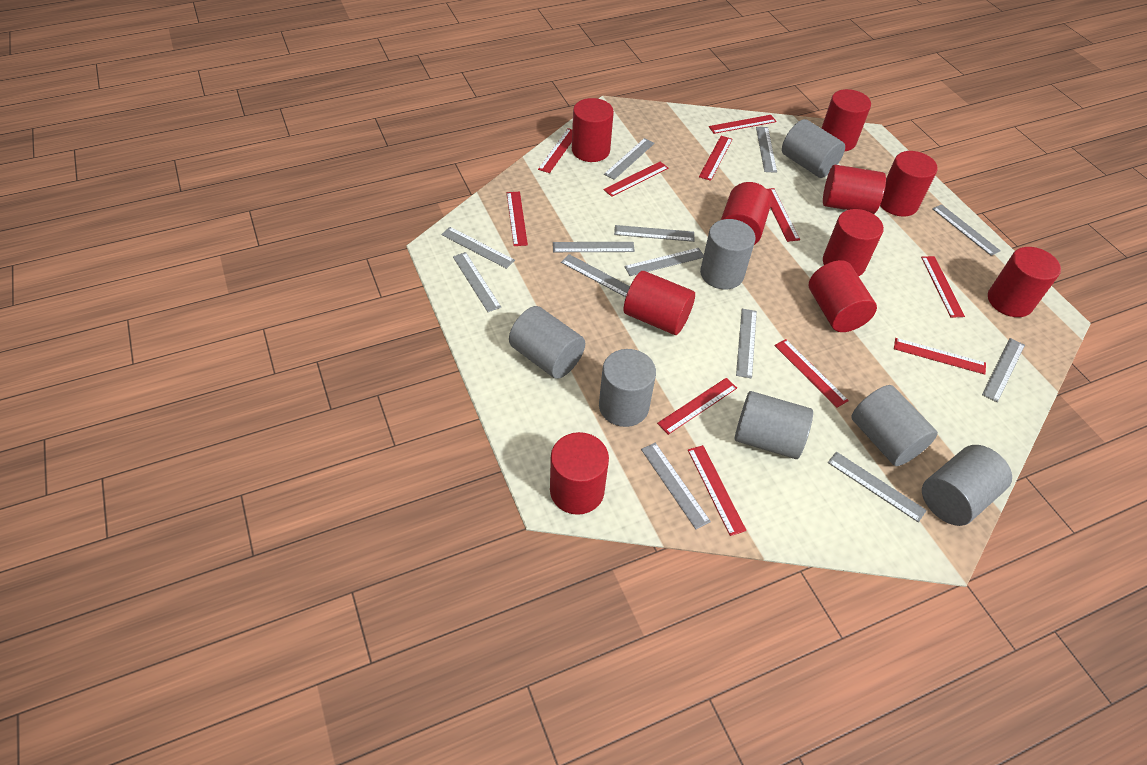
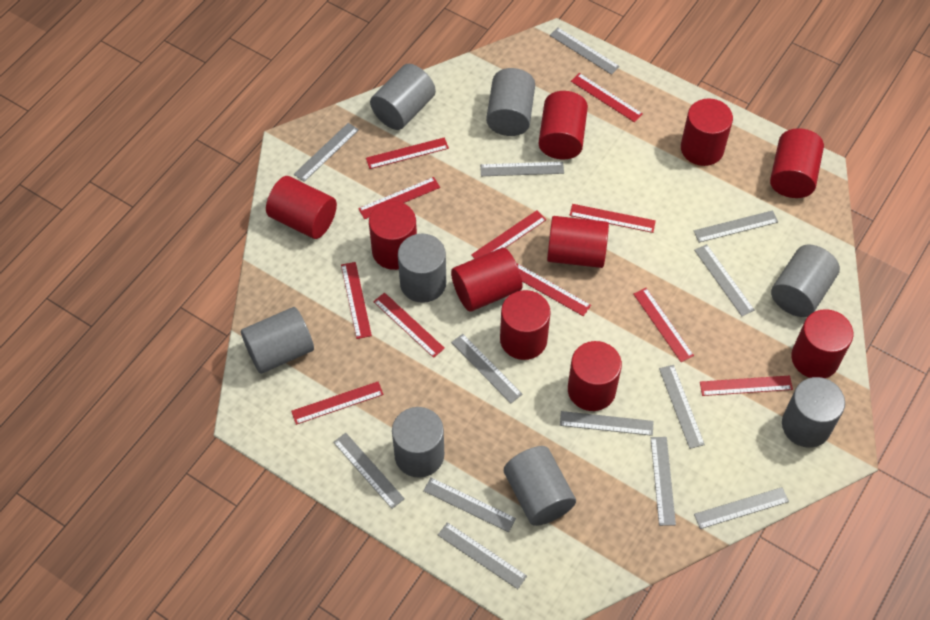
grey cylinder: 7 -> 8

